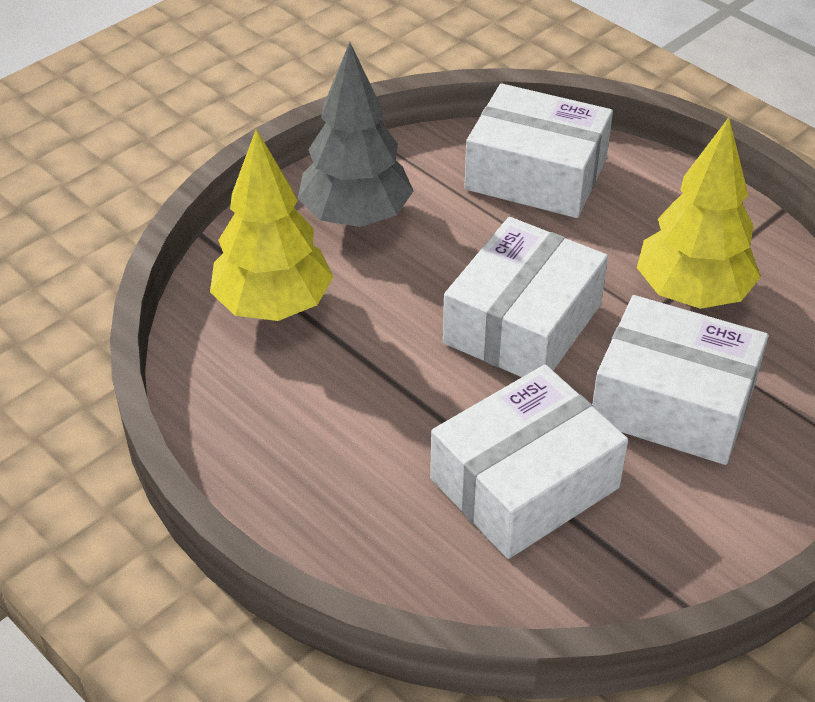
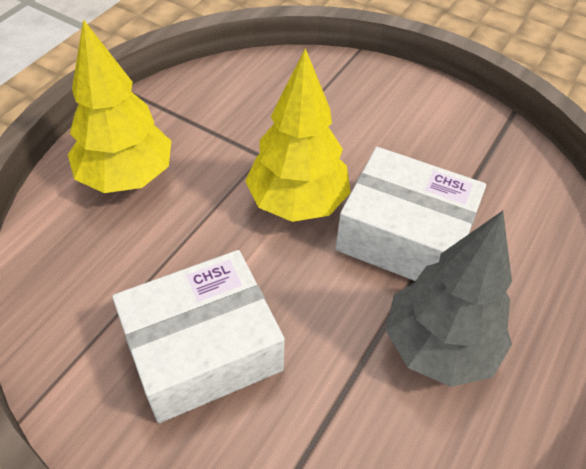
white box: 4 -> 2

